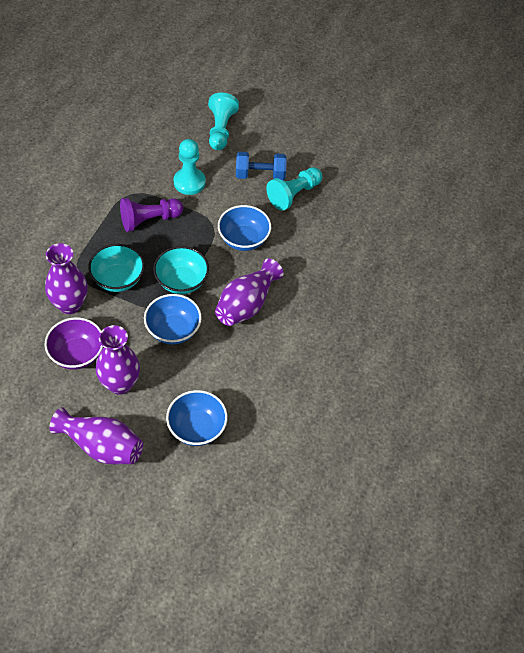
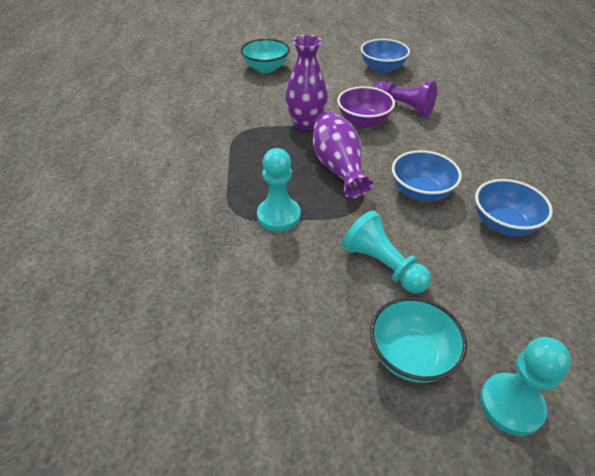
blue dumbbell: 1 -> 0
purple vase: 4 -> 2

